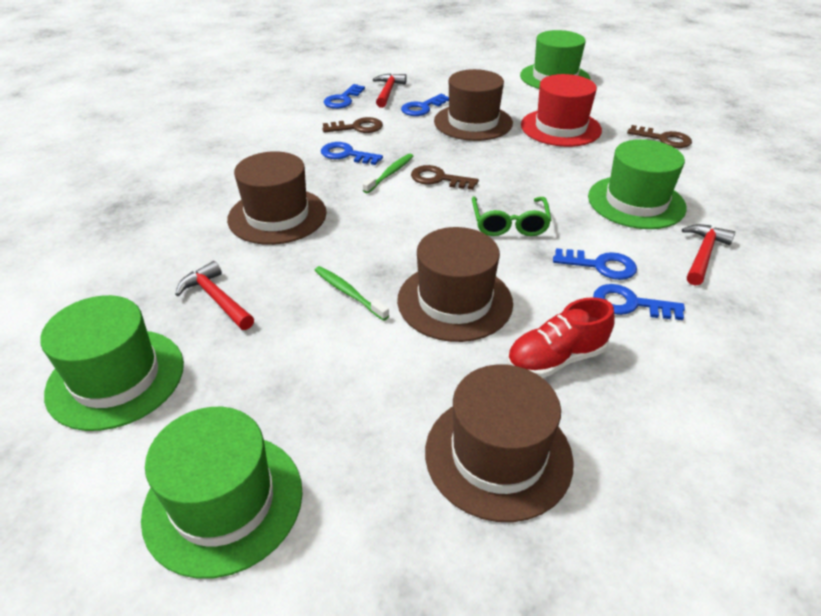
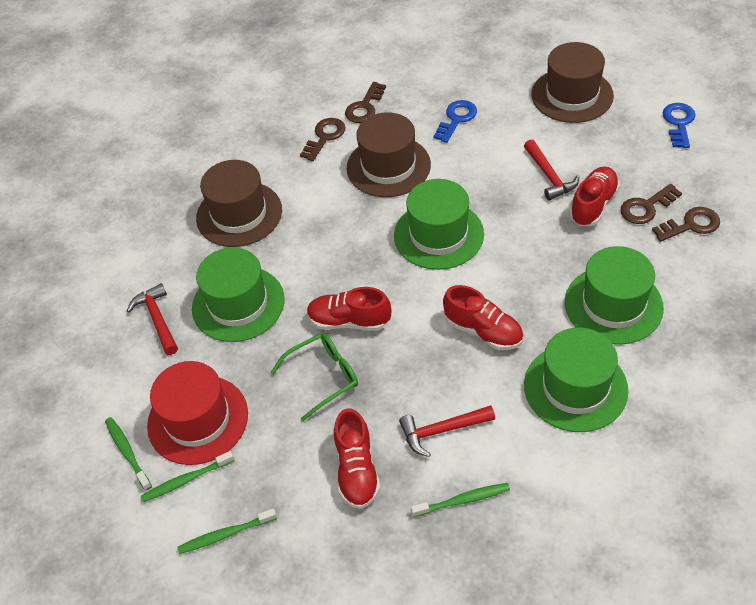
blue key: 5 -> 2
brown hat: 4 -> 3
brown key: 3 -> 4
green toothbrush: 2 -> 4
red shoe: 1 -> 4

